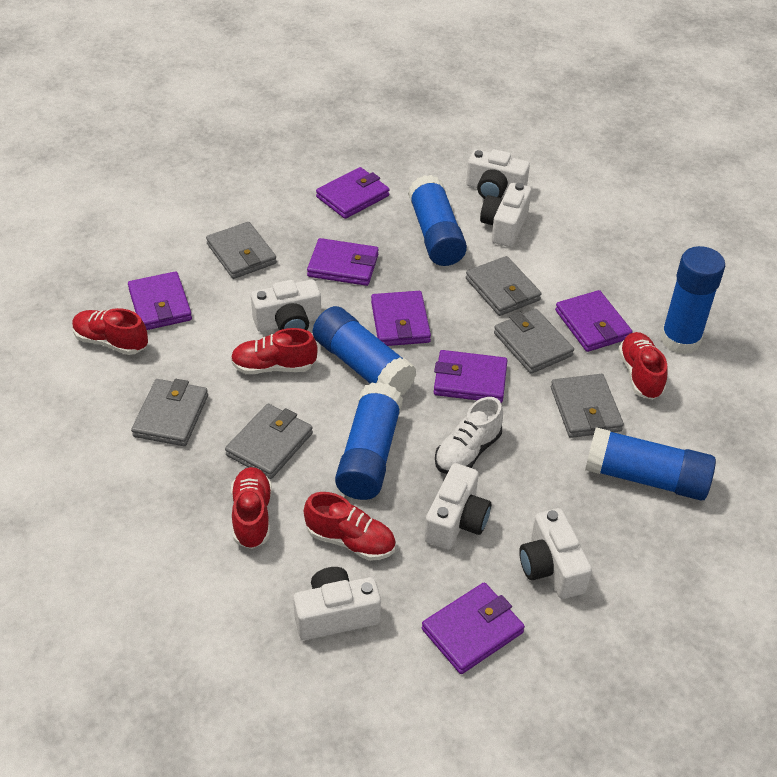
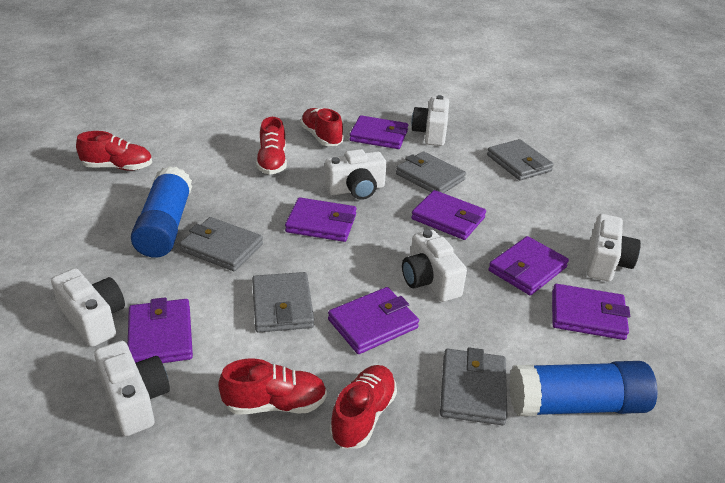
blue glue stick: 5 -> 2
grey wallet: 6 -> 5
white shoe: 1 -> 0

